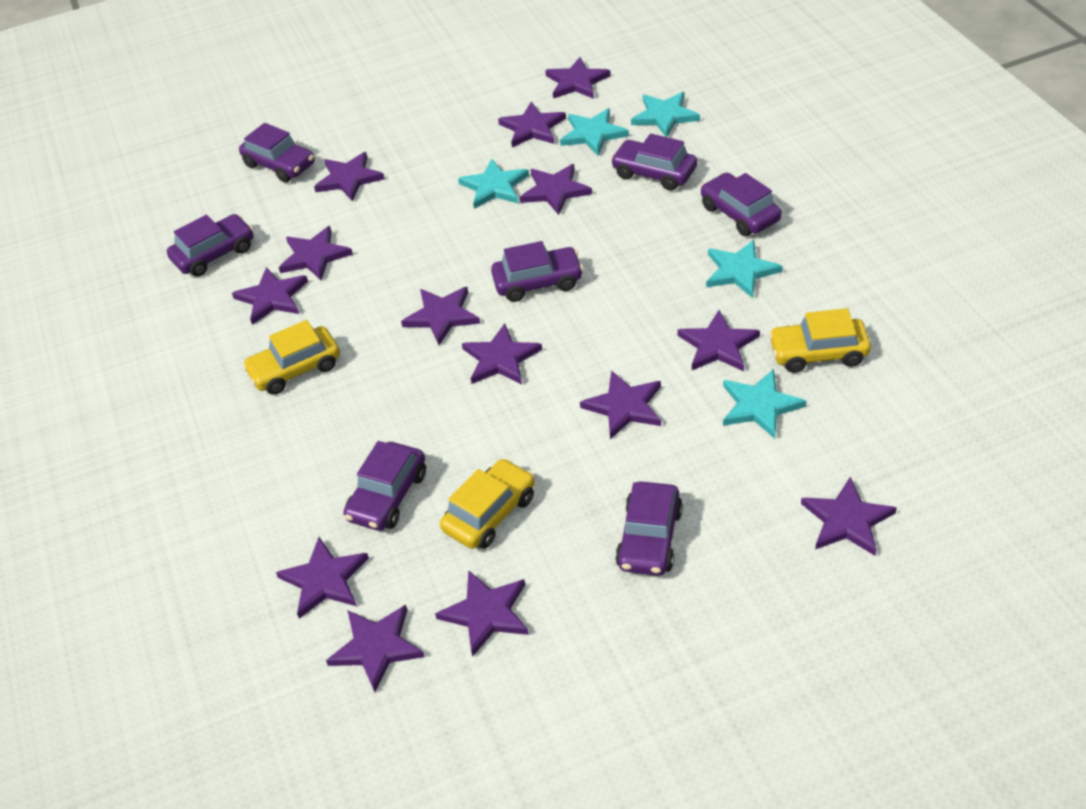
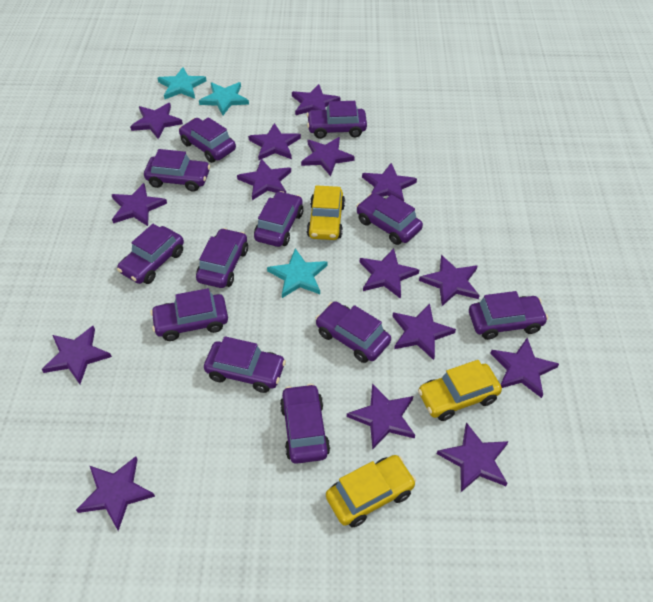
purple car: 7 -> 12
purple star: 14 -> 15
turquoise star: 5 -> 3

